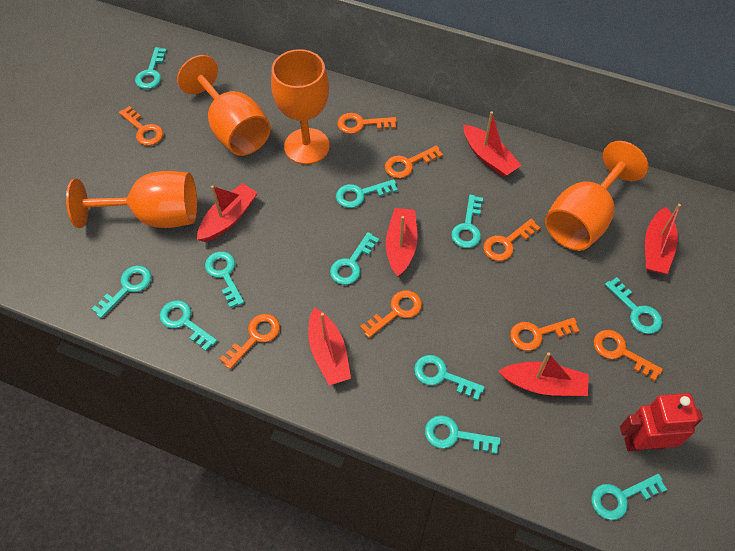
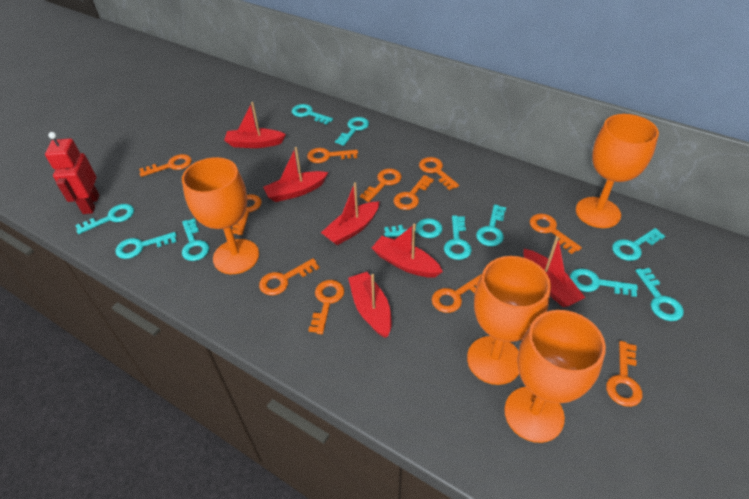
orange key: 8 -> 11

